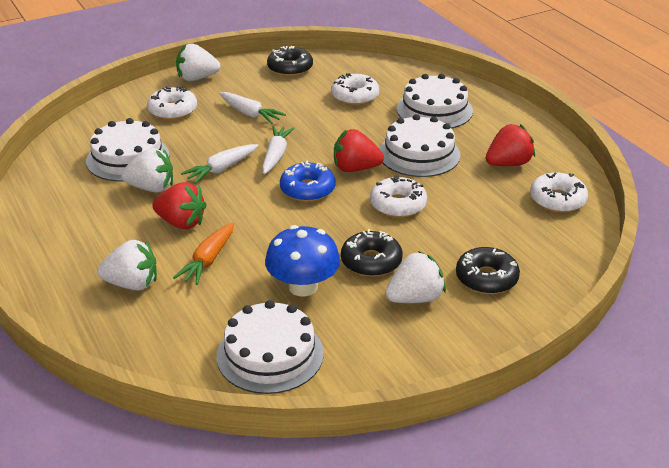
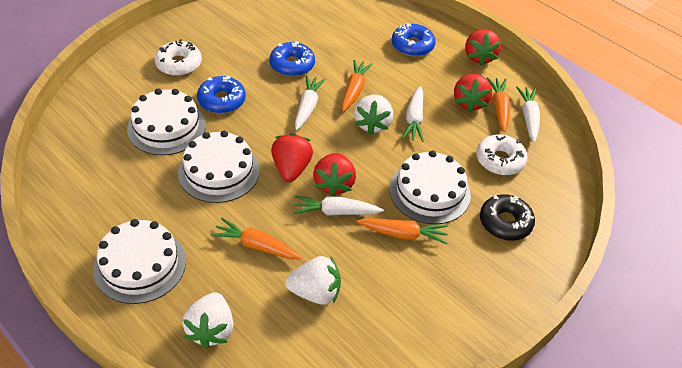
black donut: 3 -> 1
blue donut: 1 -> 3
blue mushroom: 1 -> 0
orange carrot: 1 -> 4
red strawberry: 3 -> 4
white carrot: 3 -> 4
white donut: 4 -> 2
white strawberry: 4 -> 3

